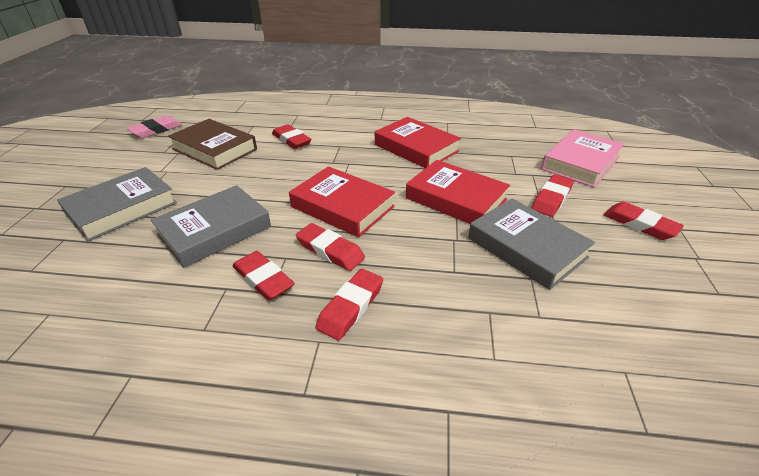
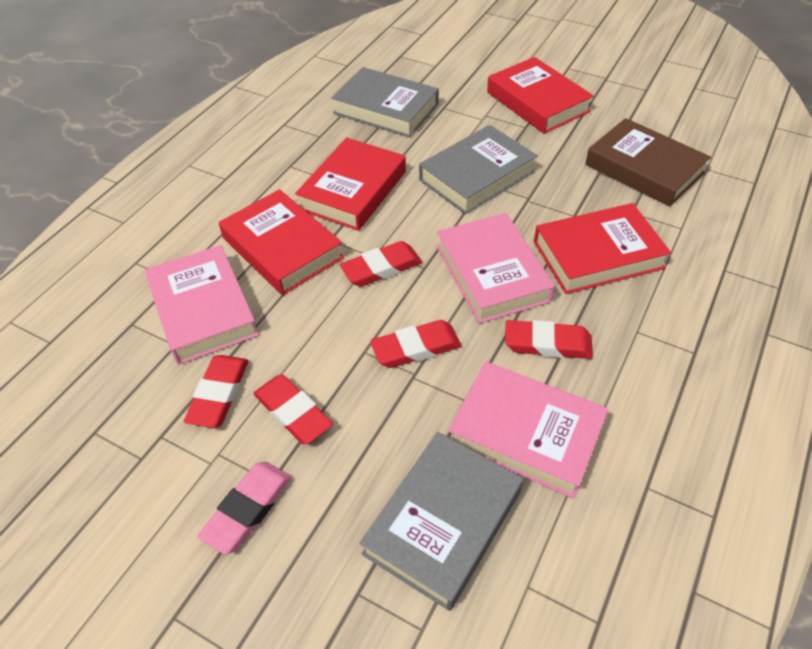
pink book: 1 -> 3
red book: 3 -> 4
red eraser: 6 -> 5

